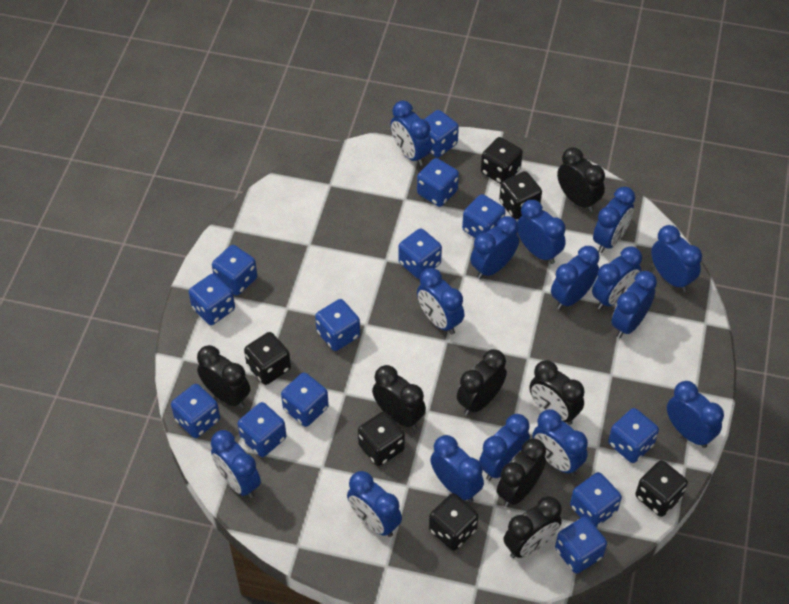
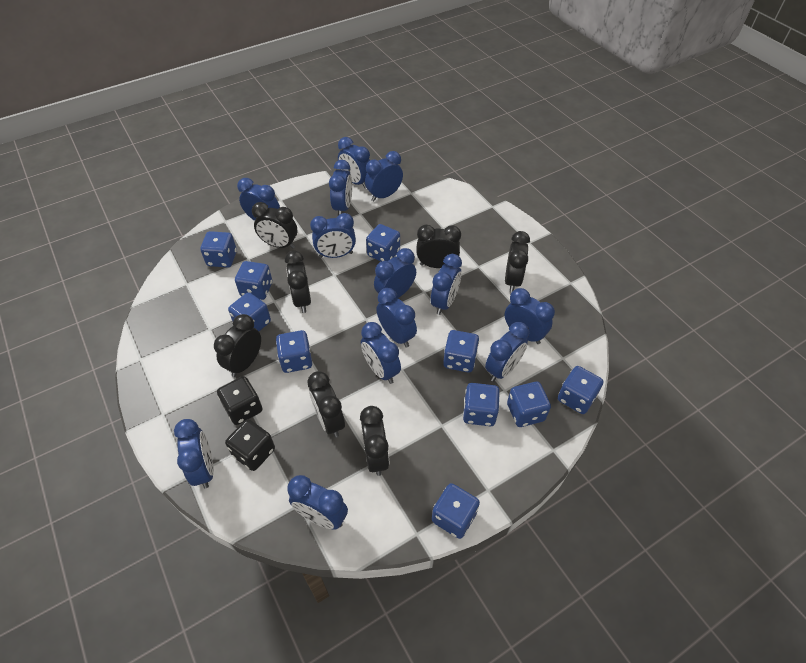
black dice: 6 -> 2
blue clock: 15 -> 13
blue dice: 13 -> 10

